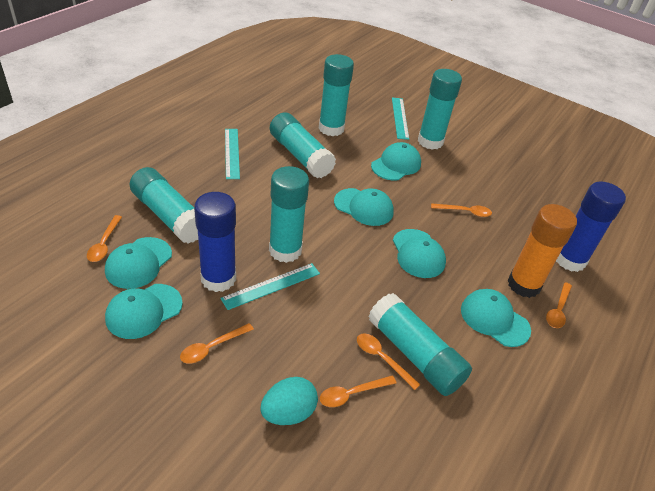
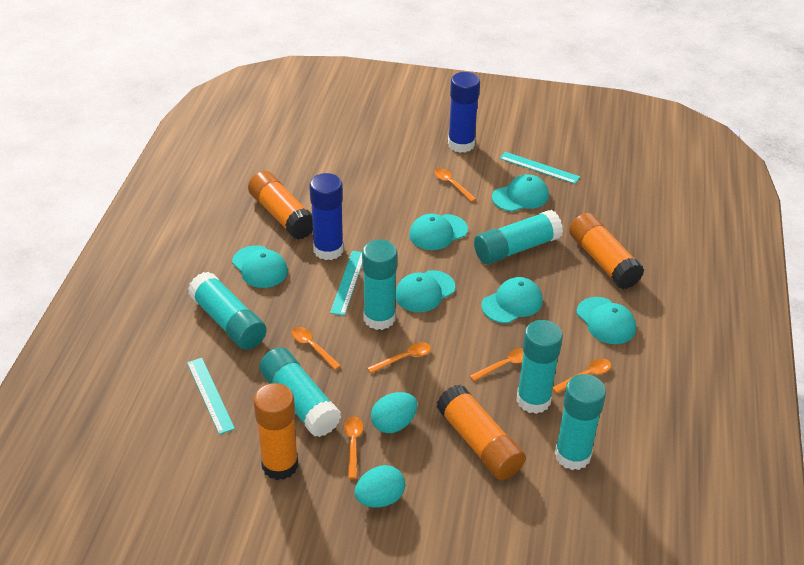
orange glue stick: 1 -> 4
turquoise egg: 1 -> 2

